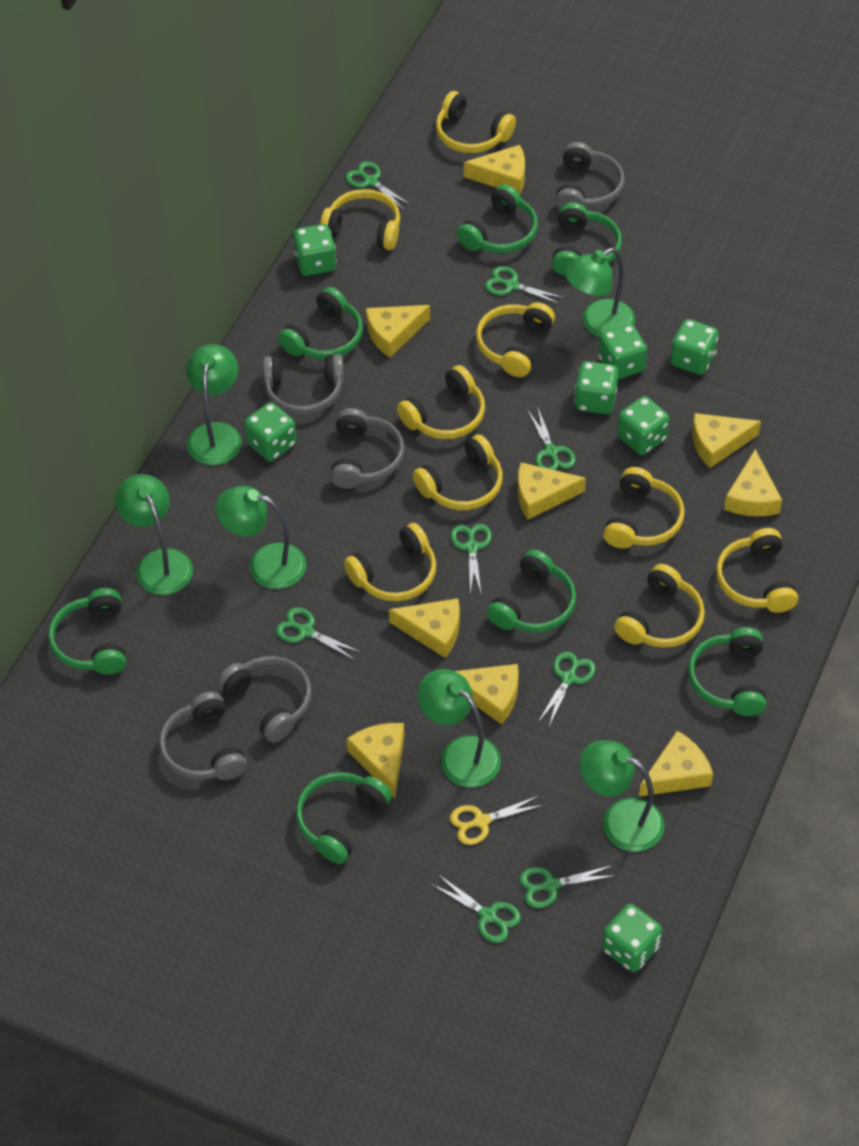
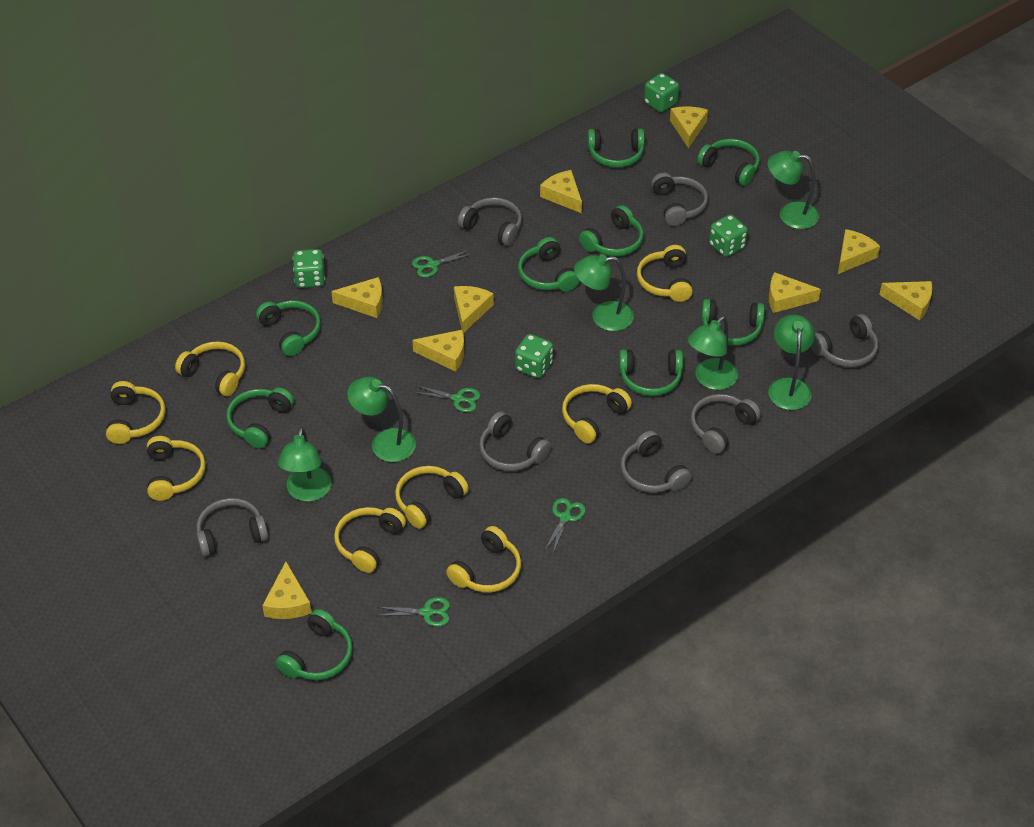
green dice: 7 -> 4
green headphones: 7 -> 9
green scissors: 8 -> 4
grey headphones: 5 -> 7
yellow headphones: 9 -> 8
yellow scissors: 1 -> 0

